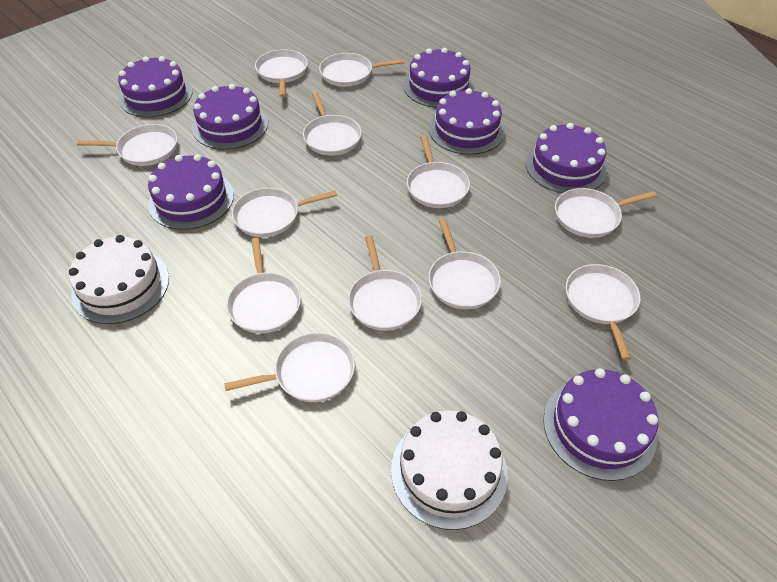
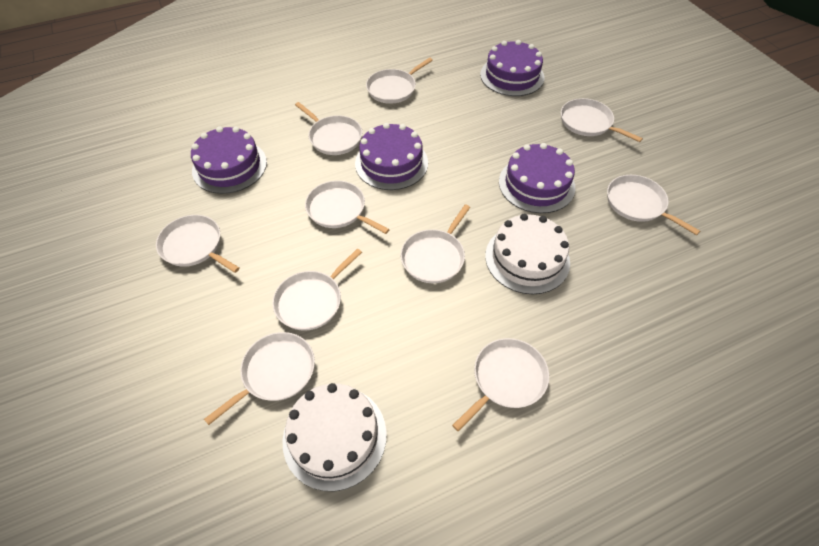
purple cake: 7 -> 4
white pan: 12 -> 10

